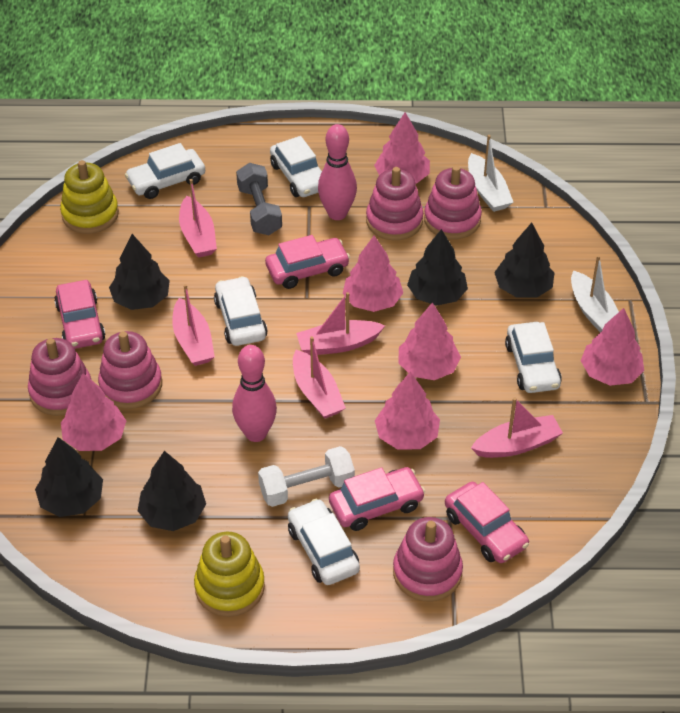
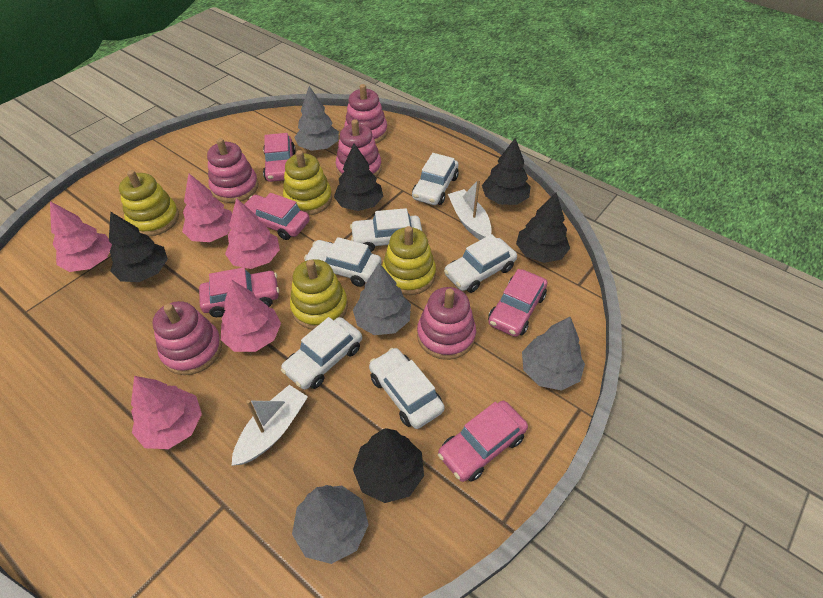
grey dumbbell: 1 -> 0
grey tree: 0 -> 4
pink boat: 5 -> 0
pink bowling pin: 2 -> 0
pink car: 4 -> 5
pink tree: 6 -> 5
white car: 5 -> 6
white dumbbell: 1 -> 0
yellow stacking toy: 2 -> 4

